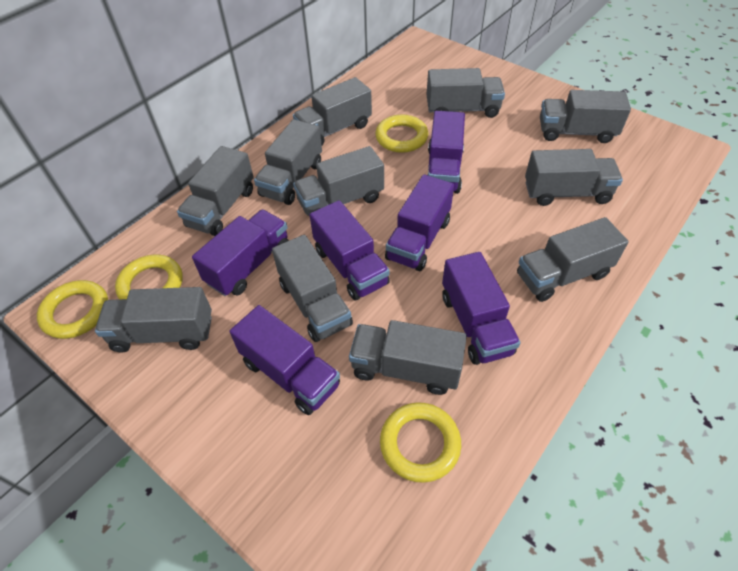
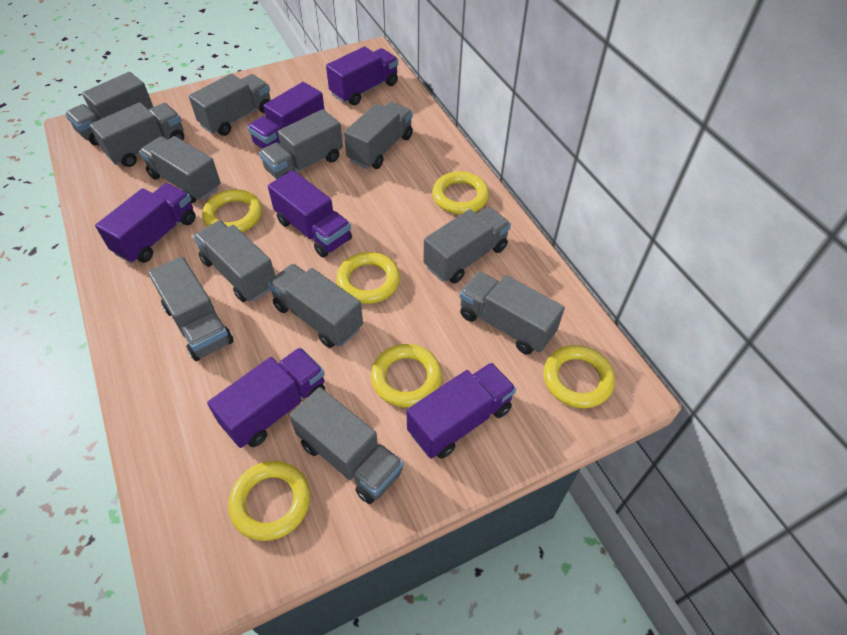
grey truck: 11 -> 12
yellow ring: 4 -> 6

